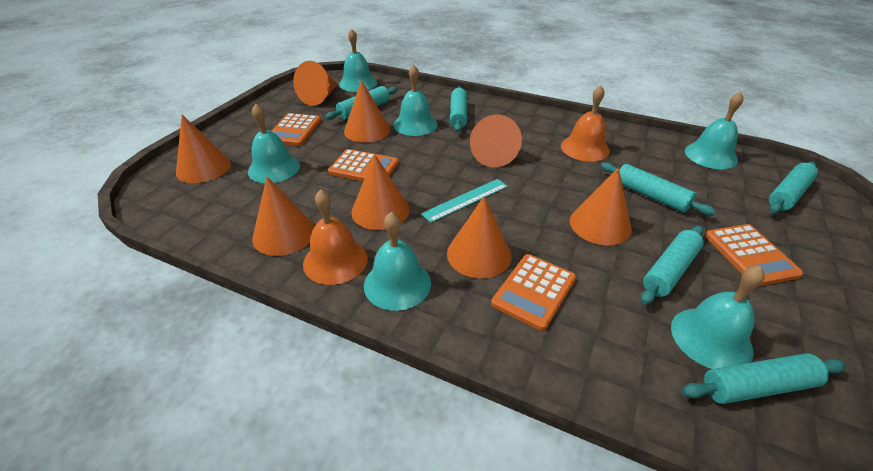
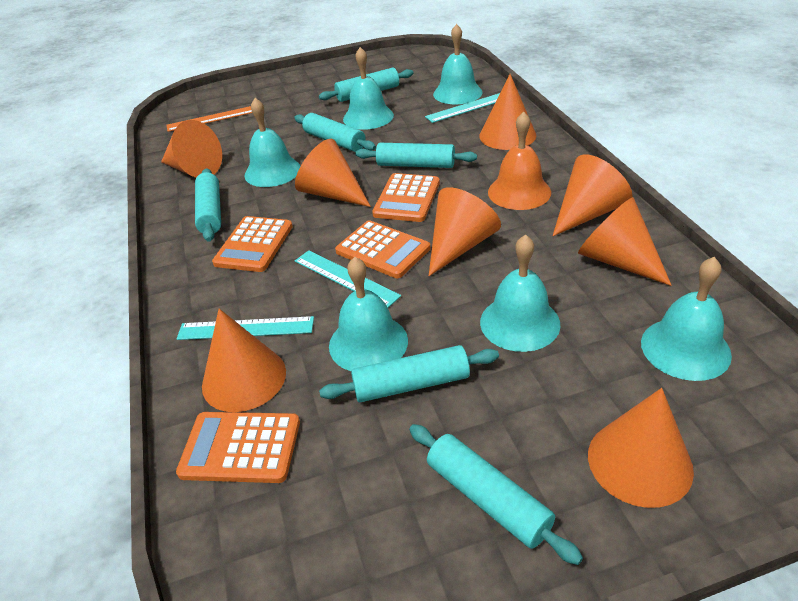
orange bell: 2 -> 1
orange ruler: 0 -> 1
turquoise ruler: 1 -> 3

